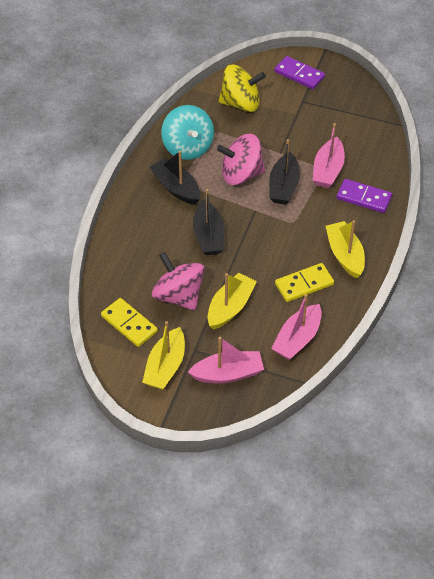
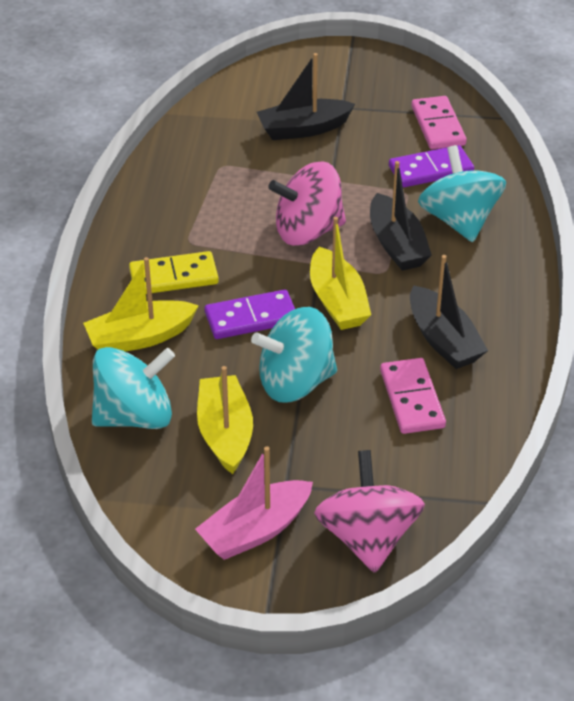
pink boat: 3 -> 1
pink domino: 0 -> 2
turquoise spinning top: 1 -> 3
yellow domino: 2 -> 1
yellow spinning top: 1 -> 0

